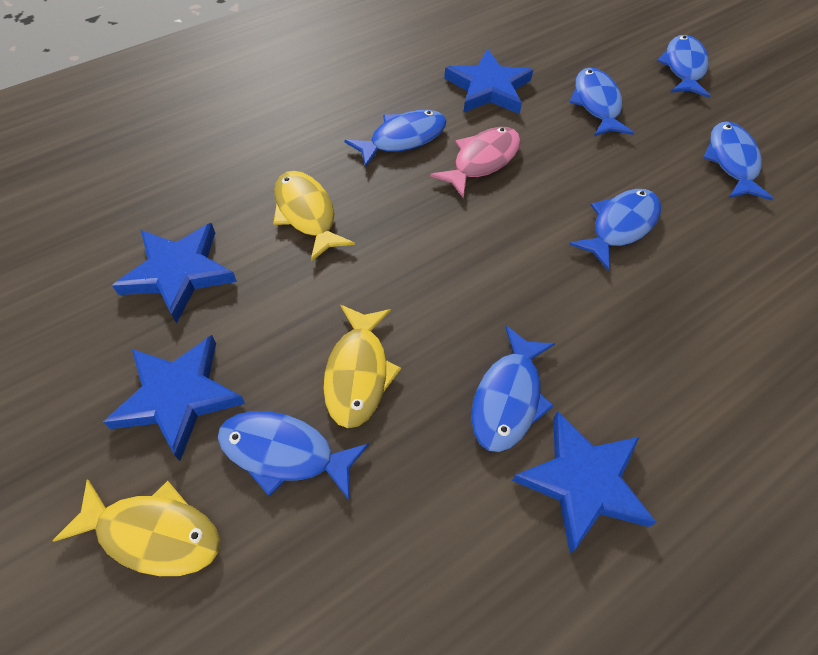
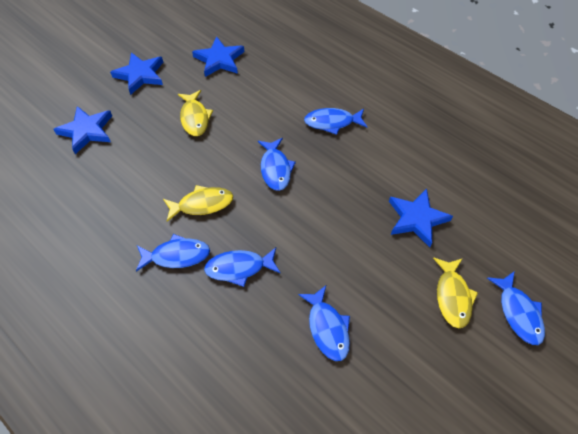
blue fish: 7 -> 6
pink fish: 1 -> 0

